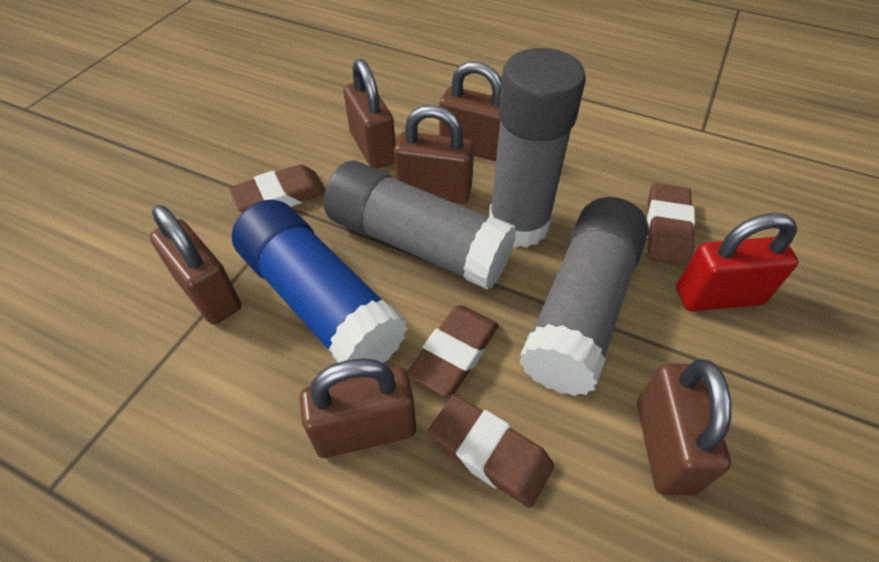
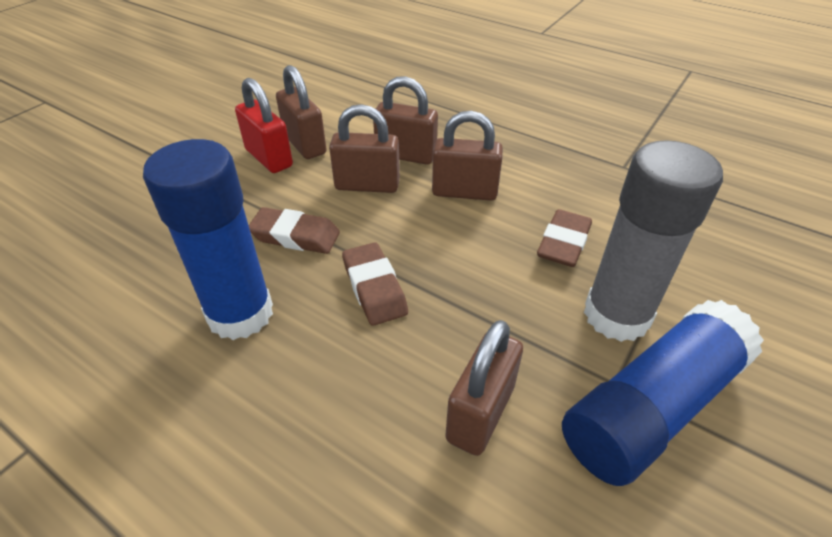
blue glue stick: 1 -> 2
brown eraser: 4 -> 3
brown padlock: 6 -> 5
grey glue stick: 3 -> 1

